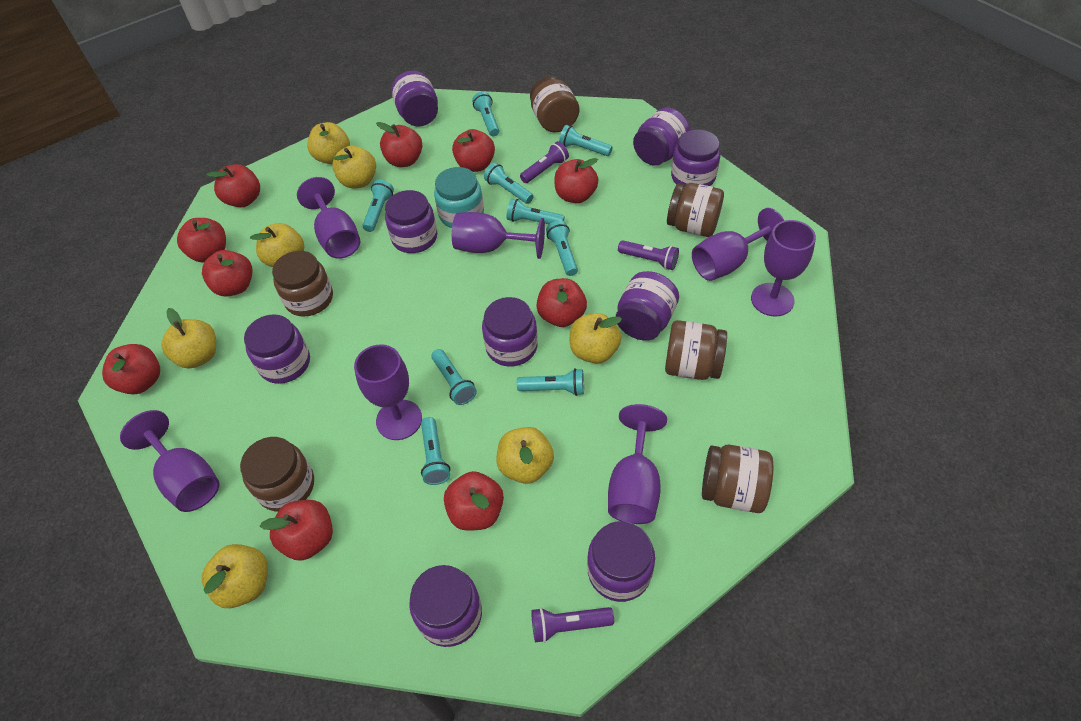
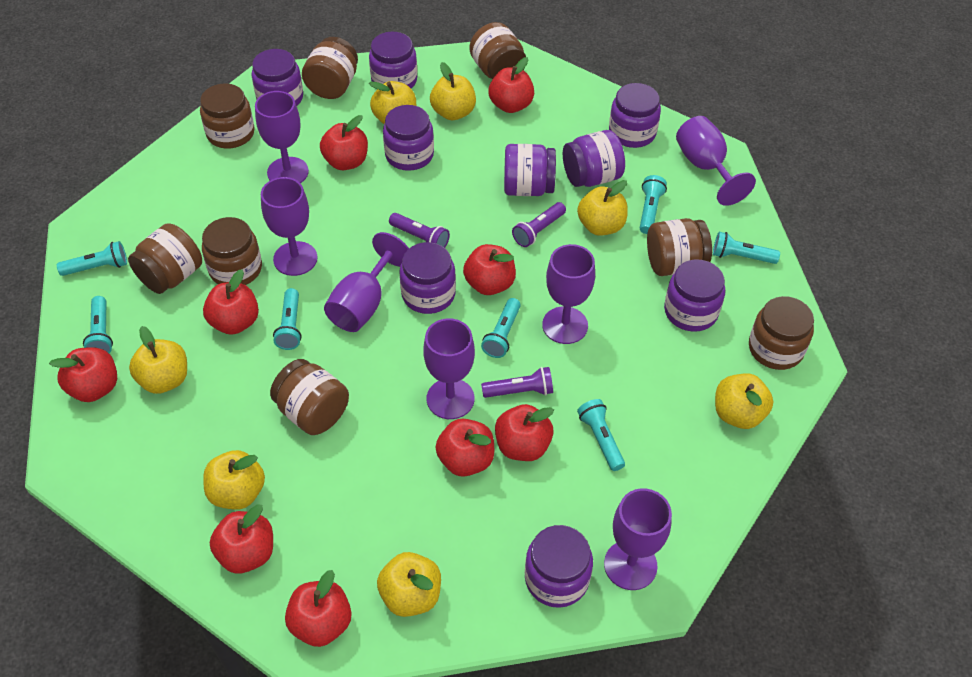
brown jar: 6 -> 8
red apple: 10 -> 9
turquoise flashlight: 9 -> 7
turquoise jar: 1 -> 0

